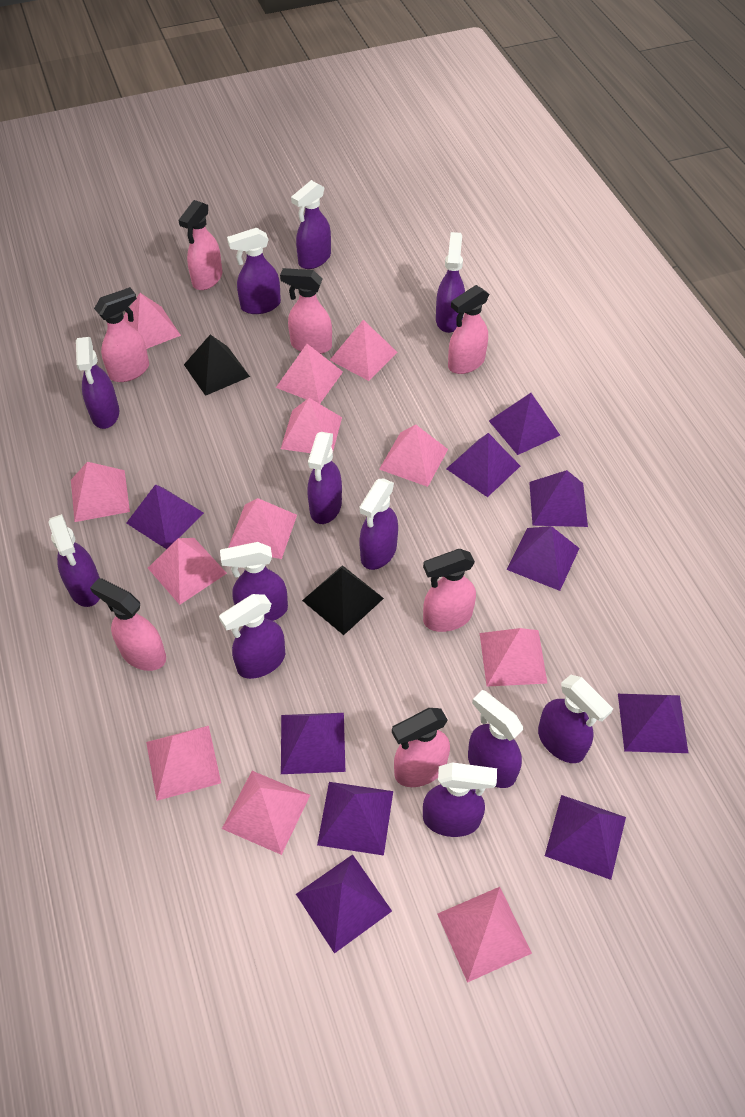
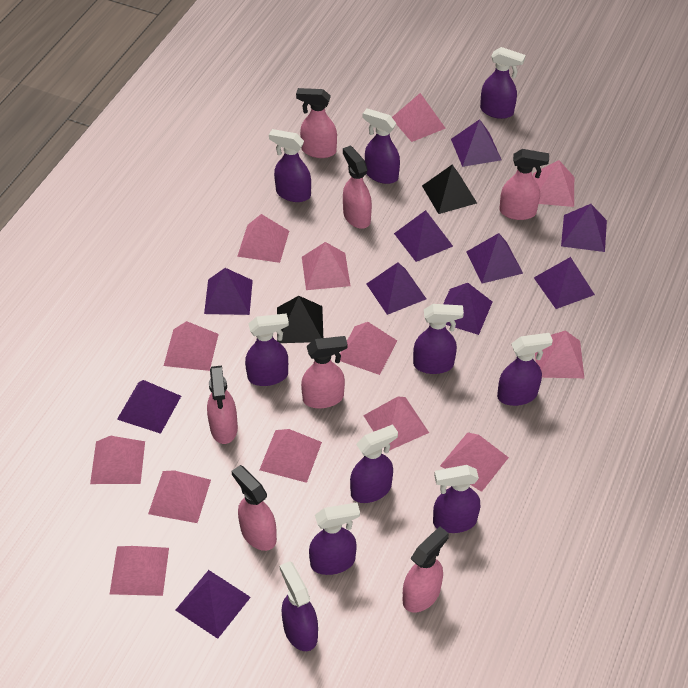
pink pyramid: 12 -> 13
purple spray bottle: 12 -> 10

